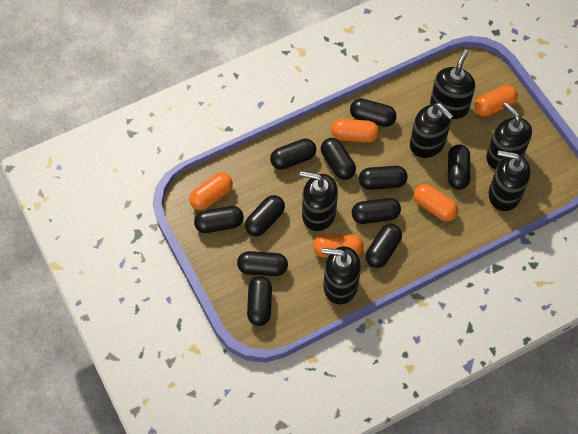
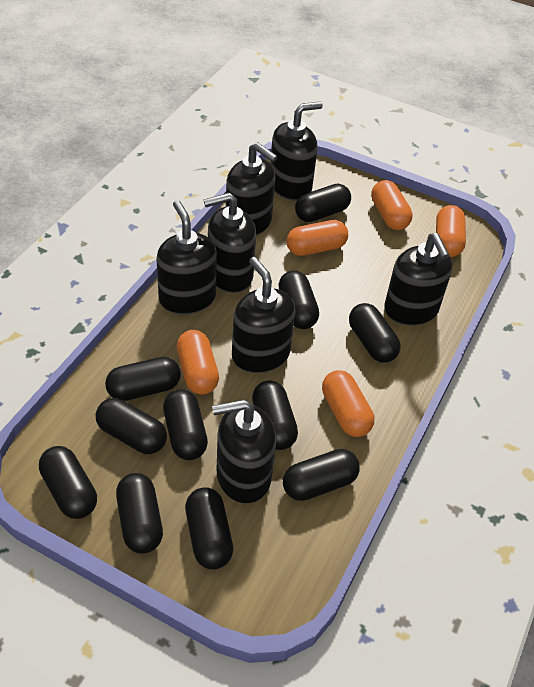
black soap dispenser: 6 -> 7

